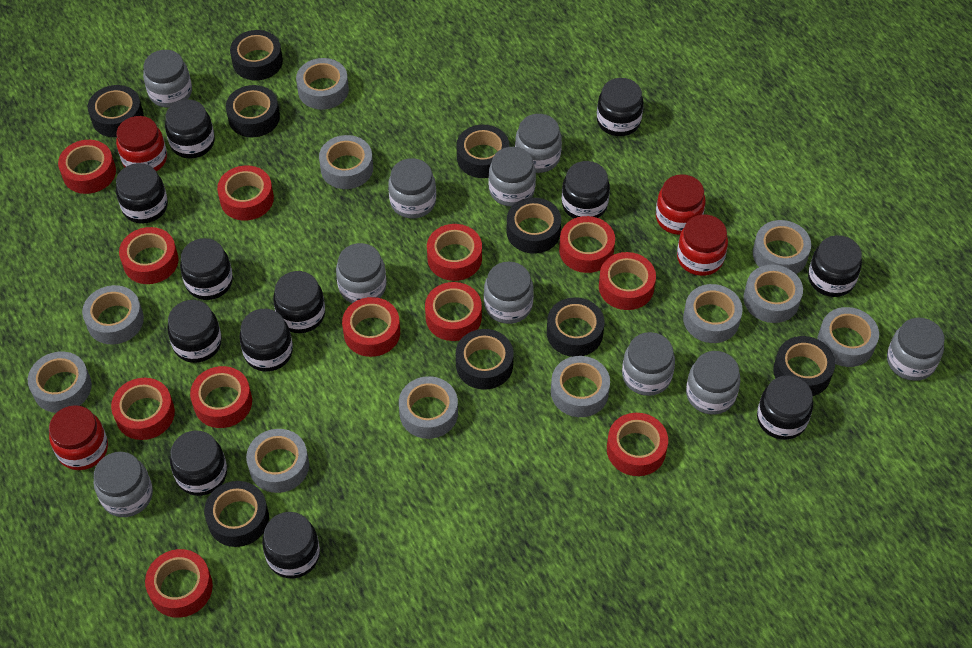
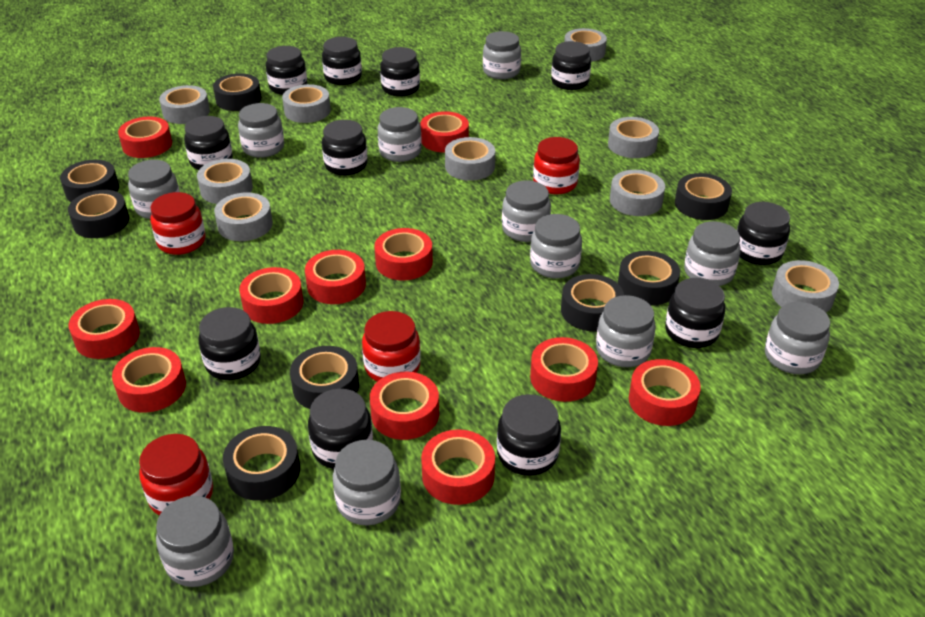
black jar: 12 -> 11
black tape: 9 -> 8
grey jar: 10 -> 11
grey tape: 11 -> 9
red tape: 12 -> 11

